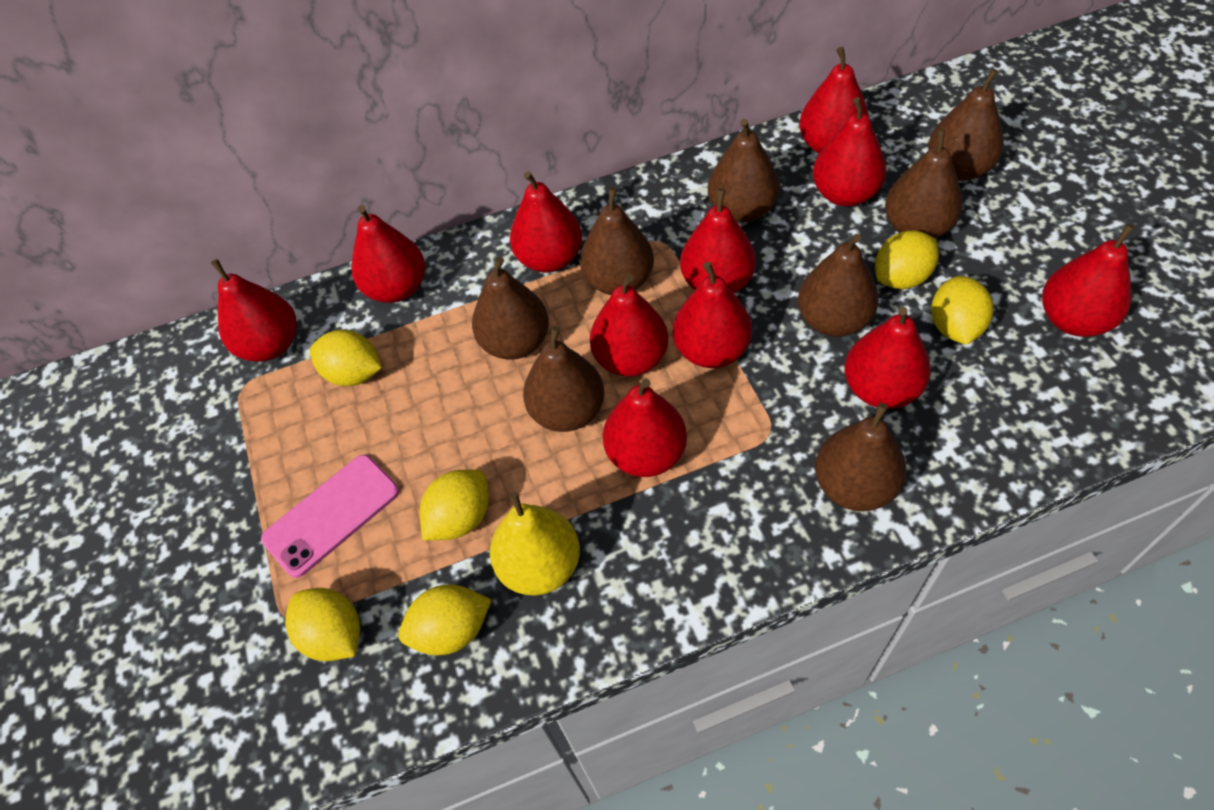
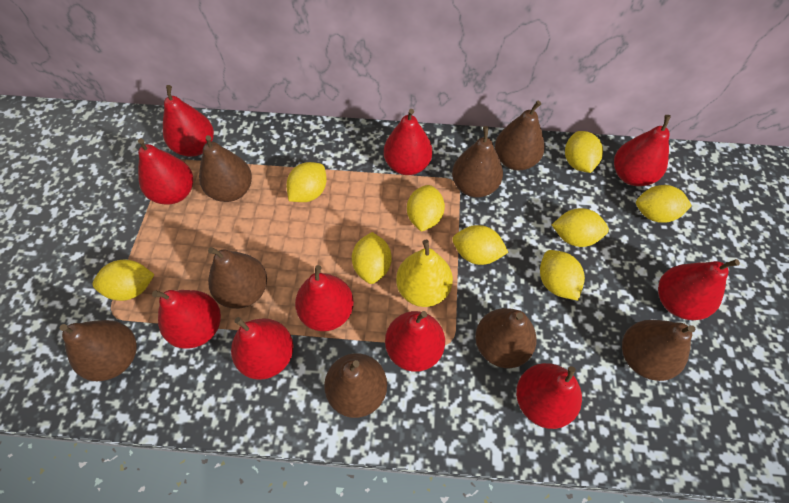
pink phone: 1 -> 0
red pear: 11 -> 10
yellow lemon: 6 -> 9

